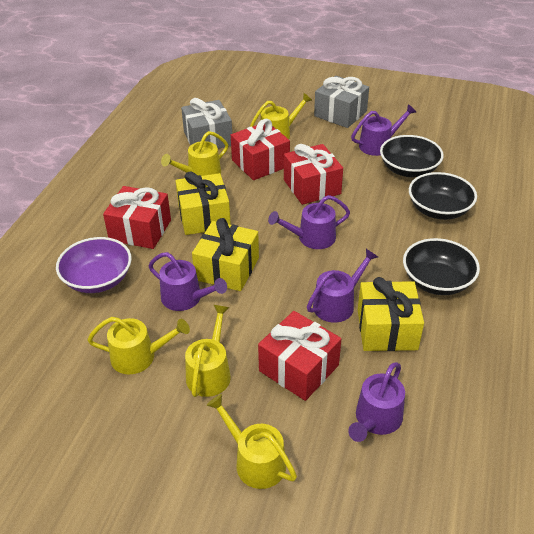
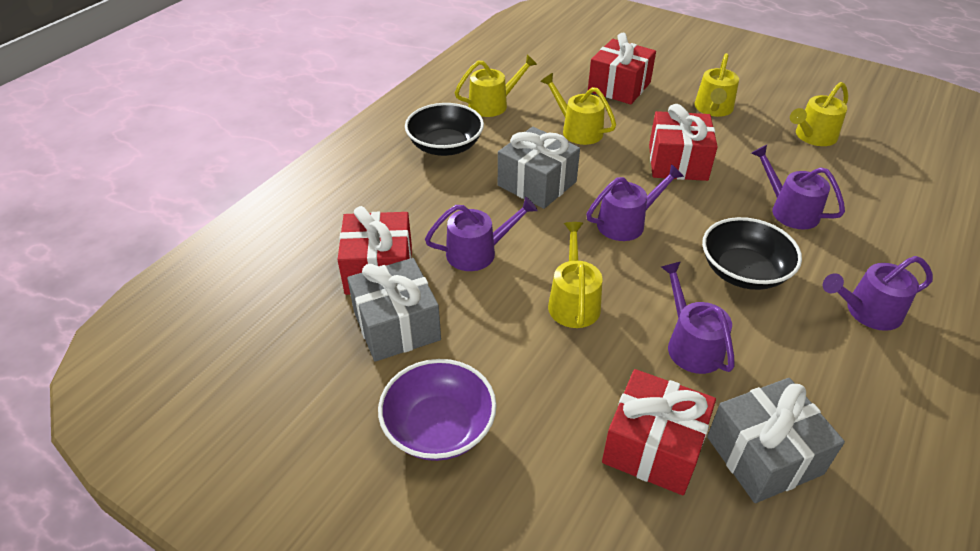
black bowl: 3 -> 2
grey gift: 2 -> 3
yellow gift: 3 -> 0

